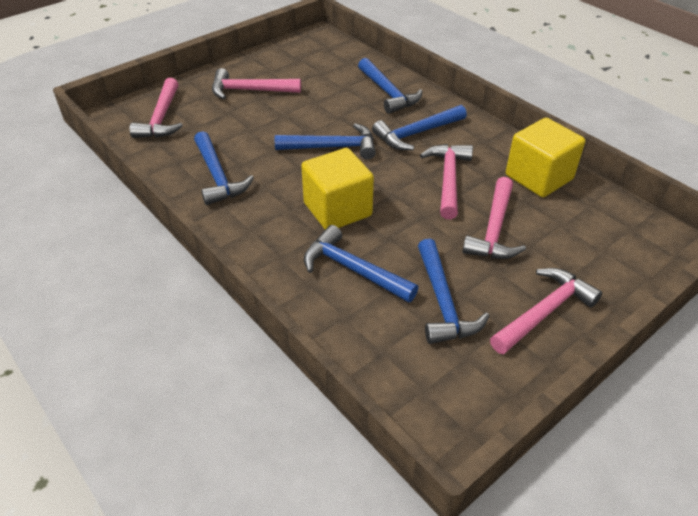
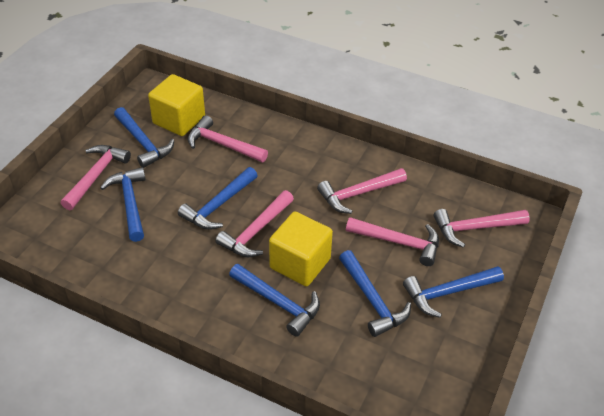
pink hammer: 5 -> 6

